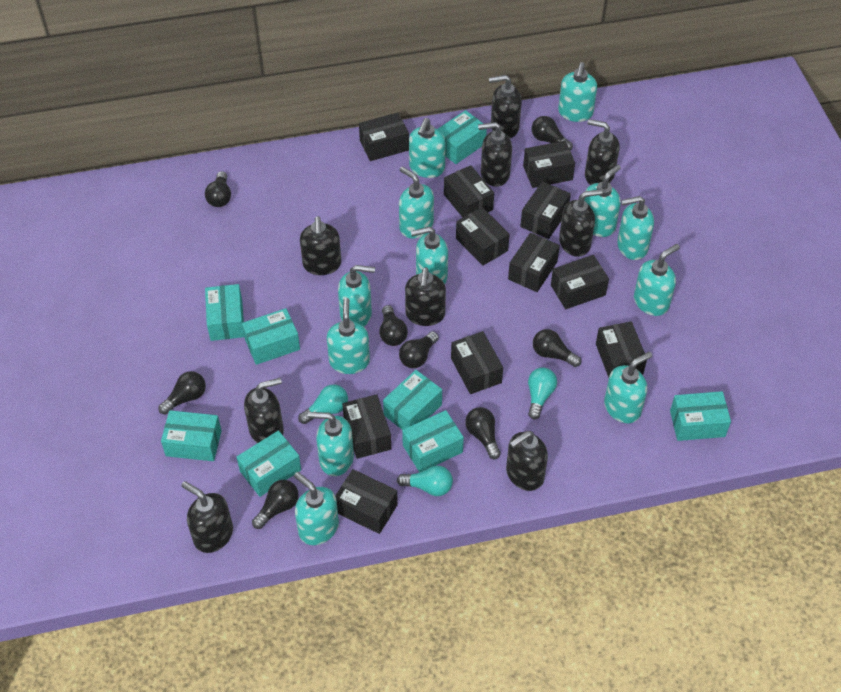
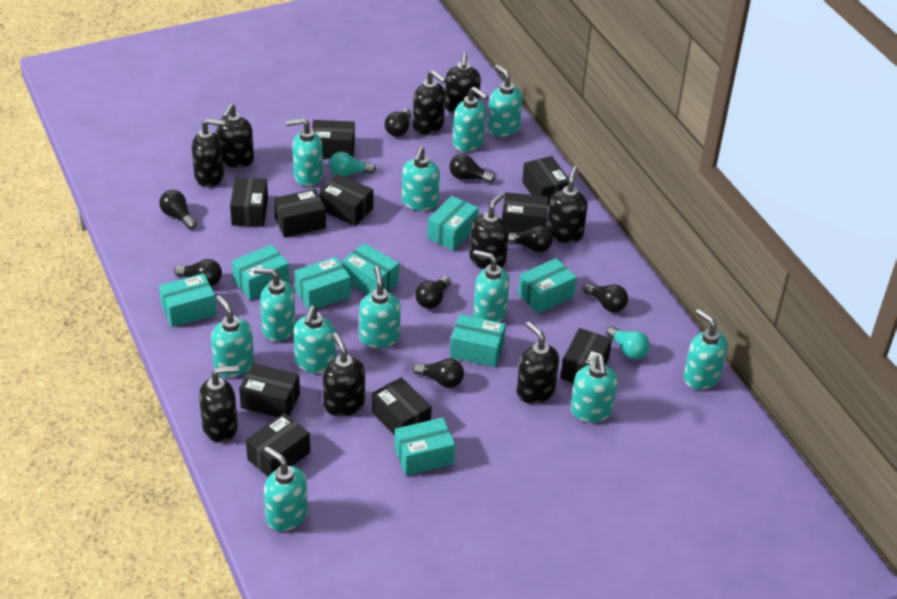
black box: 11 -> 10
turquoise light bulb: 3 -> 2

